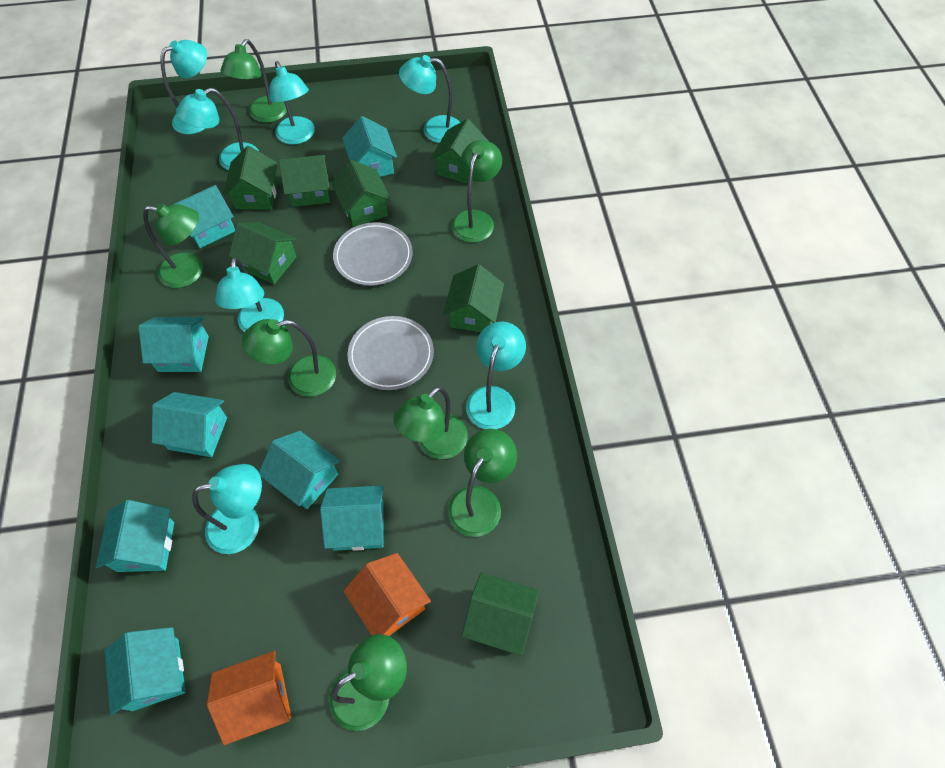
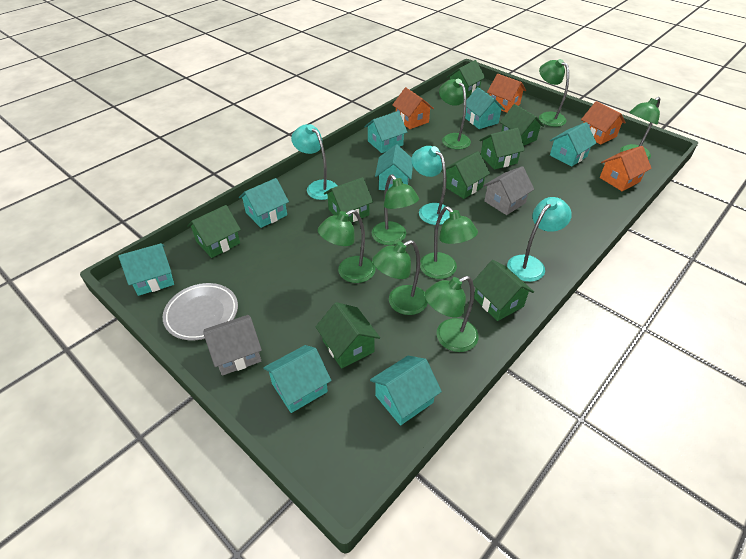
green house: 7 -> 8
green lamp: 7 -> 8
grey house: 0 -> 2
grey plate: 2 -> 1
orange house: 2 -> 4
turquoise lamp: 7 -> 3

